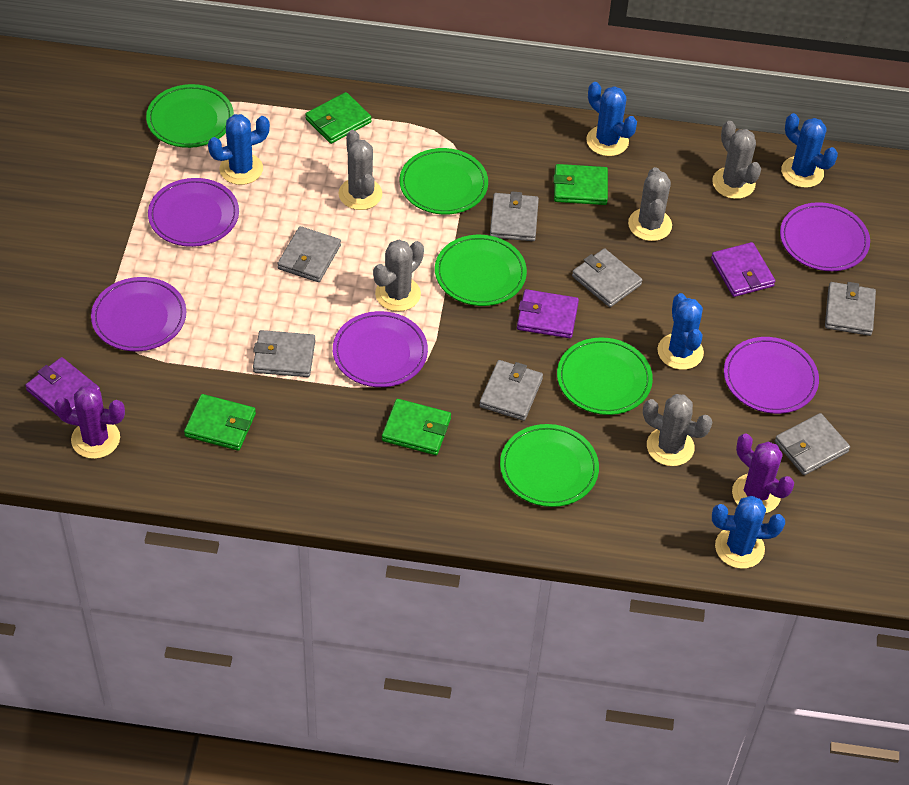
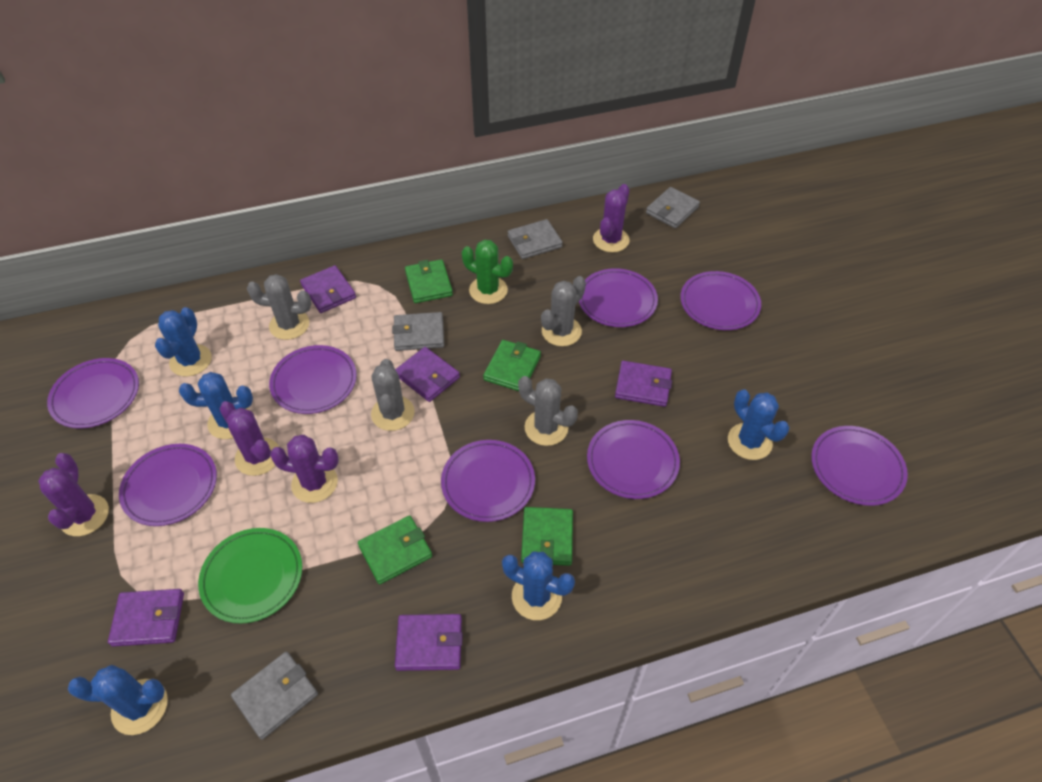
green cactus: 0 -> 1
green plate: 5 -> 1
grey cactus: 5 -> 4
grey wallet: 7 -> 4
purple cactus: 2 -> 4
purple plate: 5 -> 8
purple wallet: 3 -> 5

